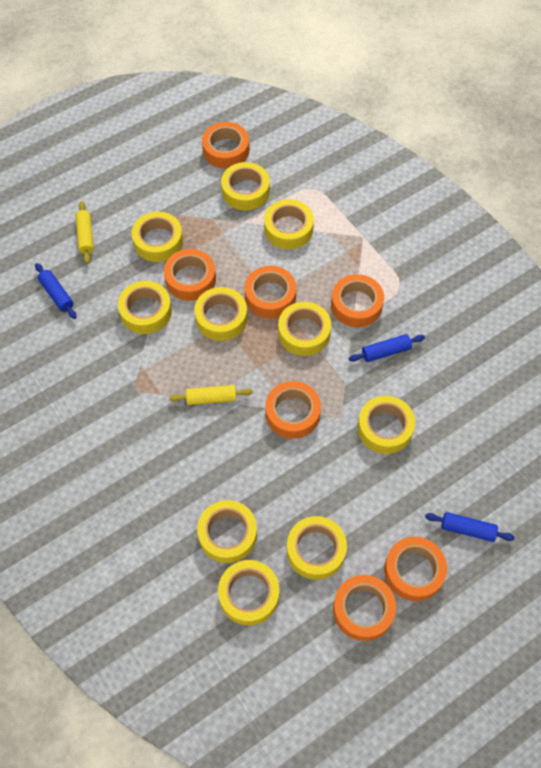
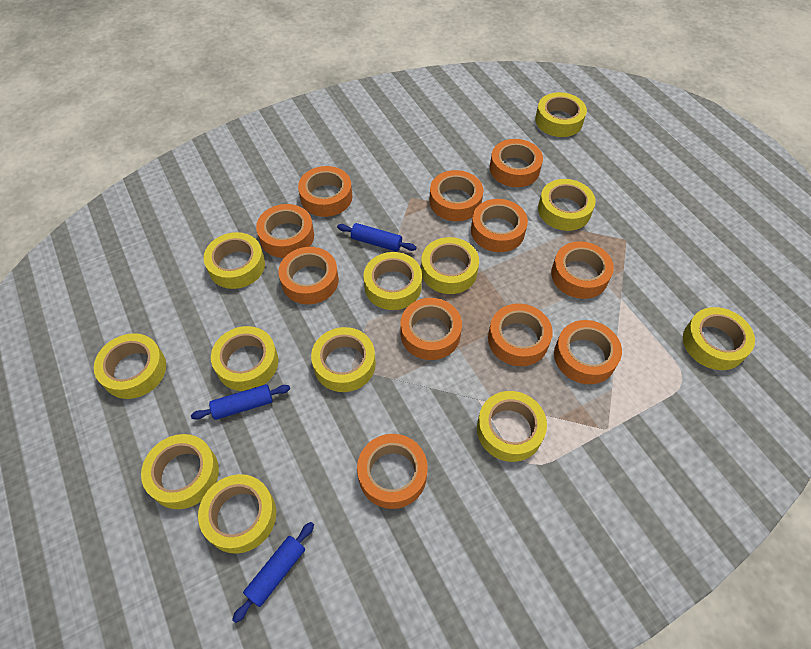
orange tape: 7 -> 11
yellow rolling pin: 2 -> 0
yellow tape: 10 -> 12

